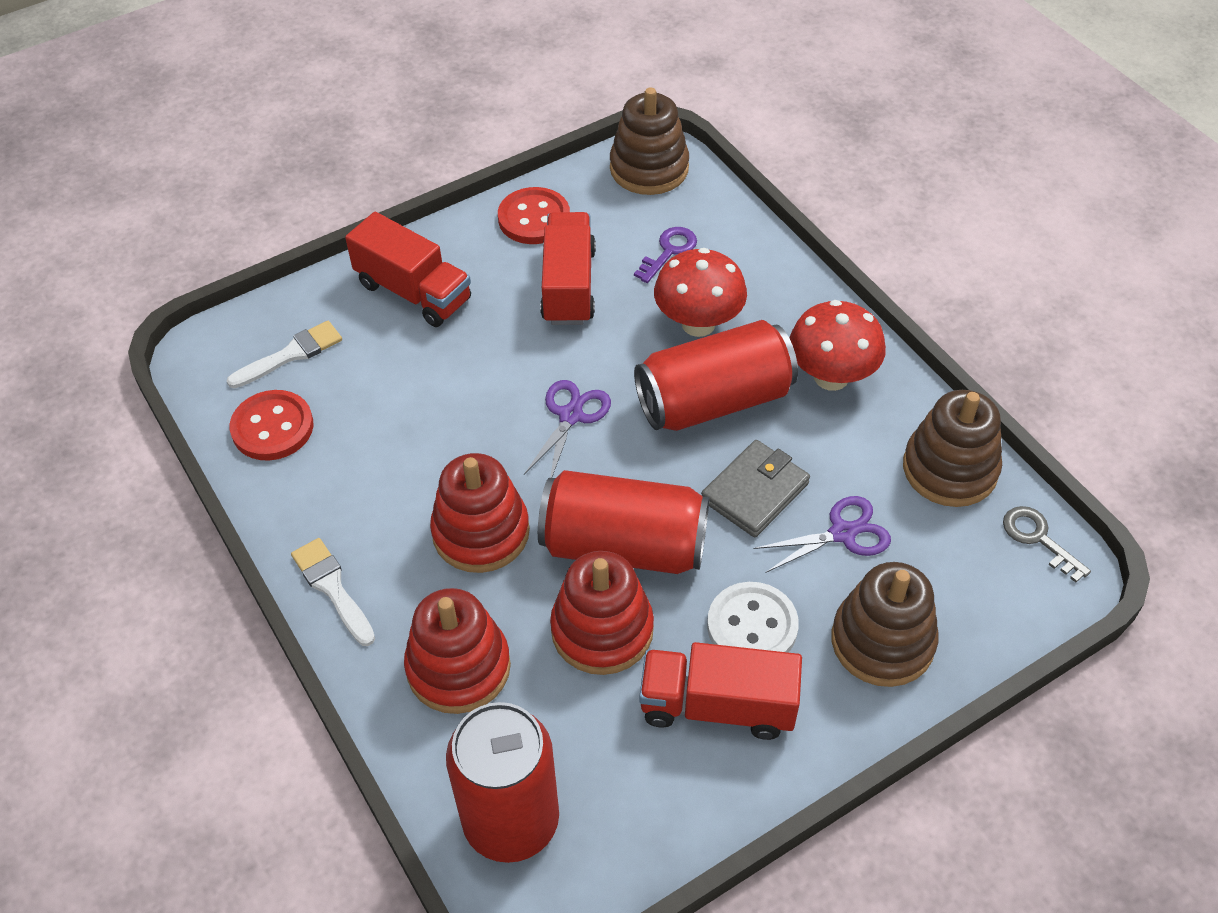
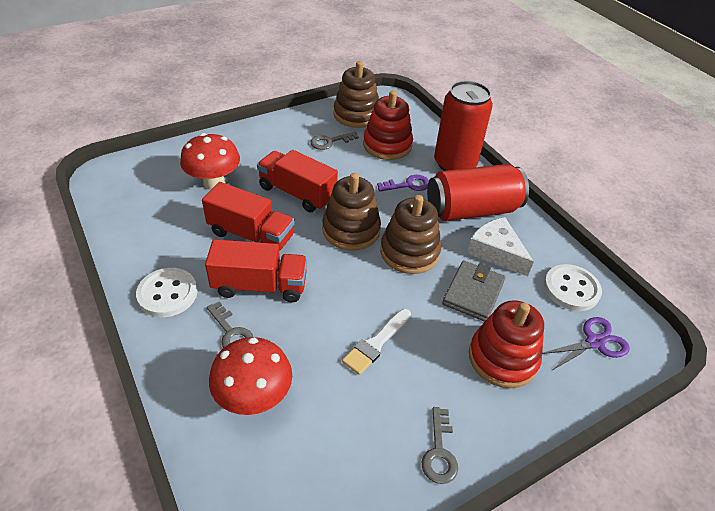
grey key: 1 -> 3
purple scissors: 2 -> 1
red button: 2 -> 0
red can: 3 -> 2
red stacking toy: 3 -> 2
white brush: 2 -> 1
white button: 1 -> 2
white cheese: 0 -> 1

